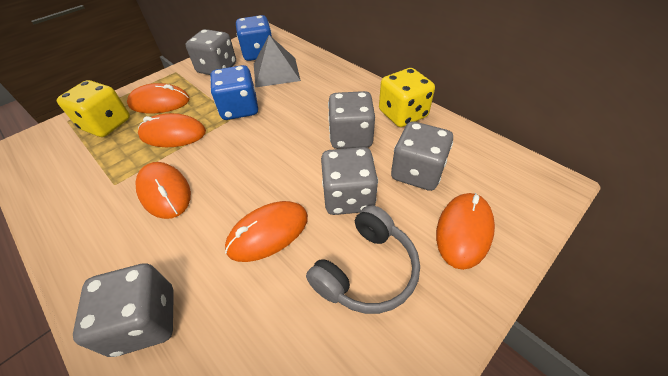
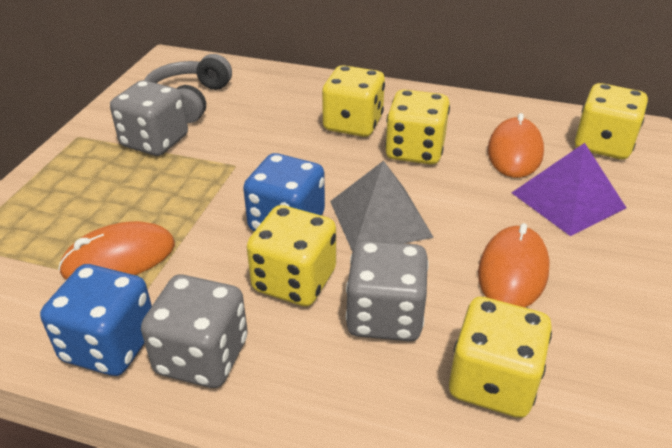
grey dice: 5 -> 3
orange mouse: 5 -> 3
purple pyramid: 0 -> 1
yellow dice: 2 -> 5

